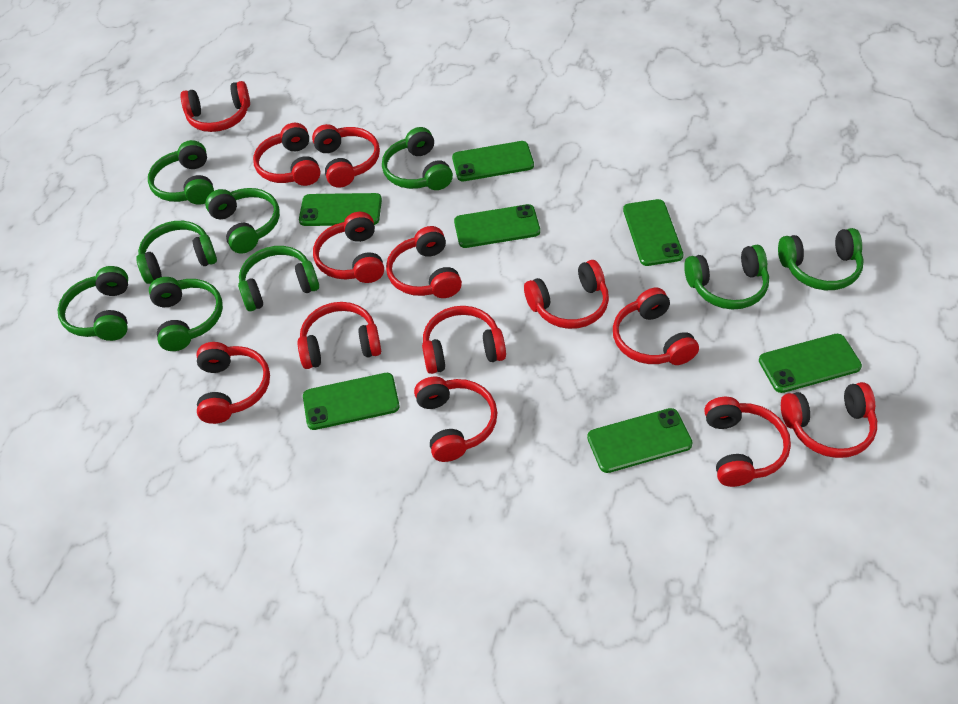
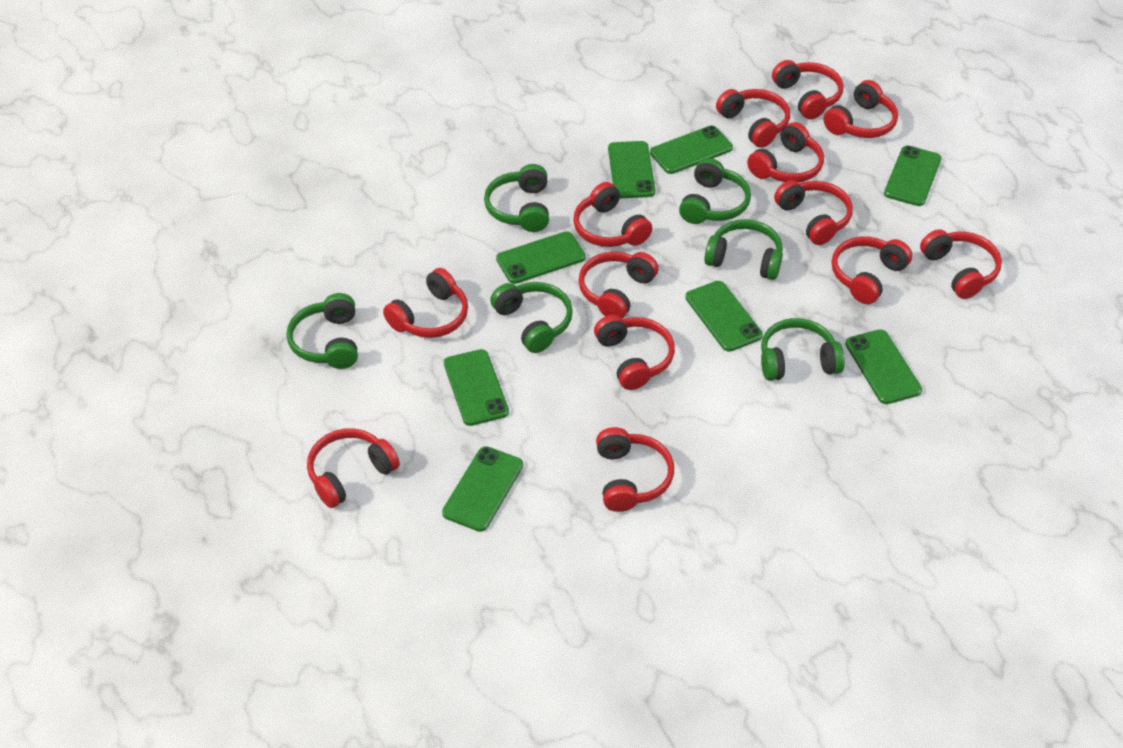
green headphones: 9 -> 6
green phone: 7 -> 8

